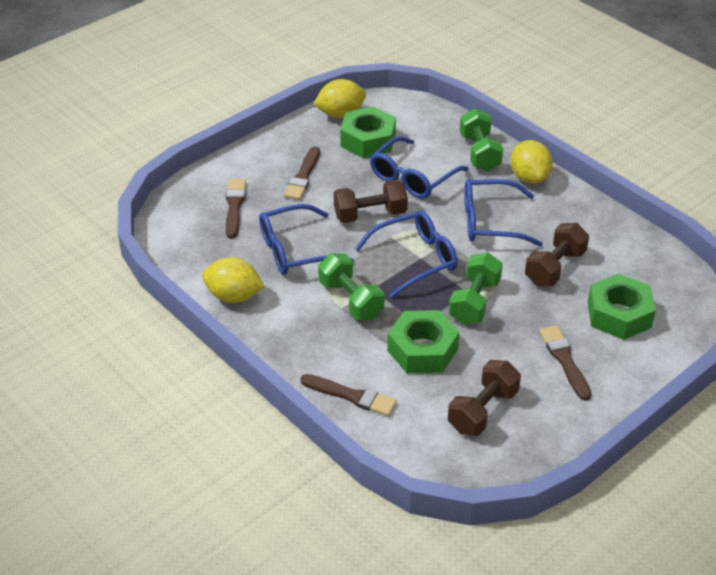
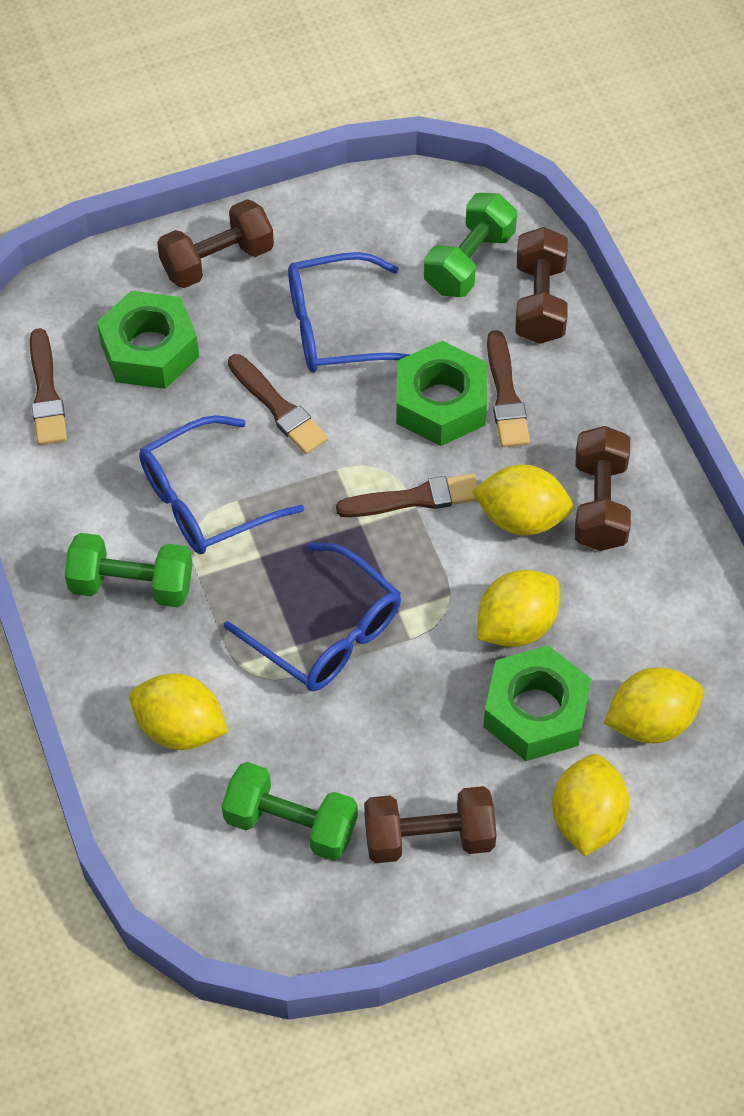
blue glasses: 4 -> 3
brown dumbbell: 3 -> 4
yellow lemon: 3 -> 5

